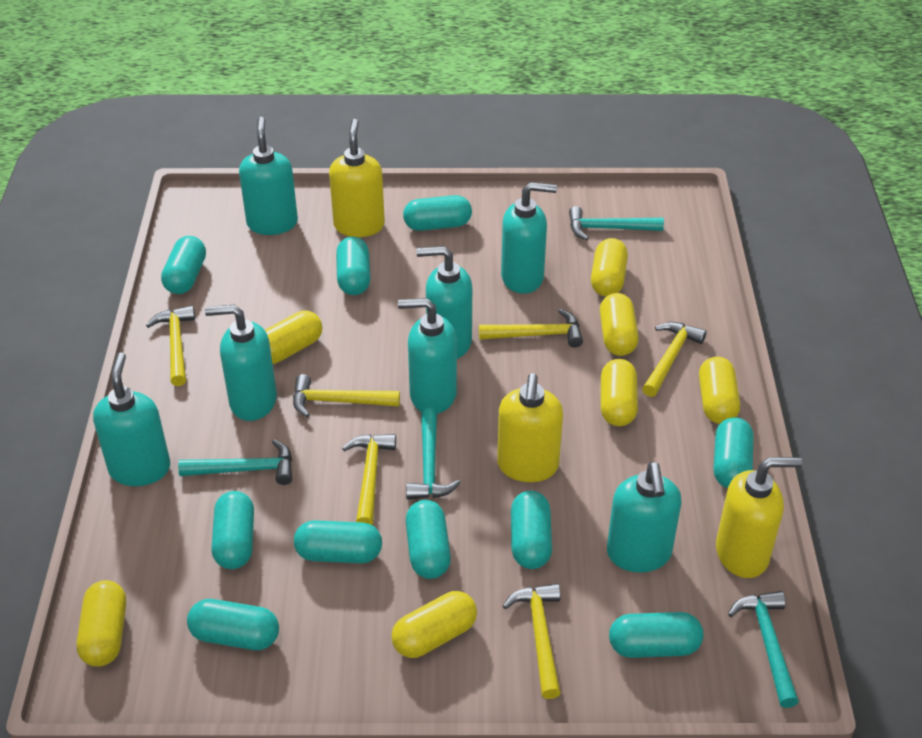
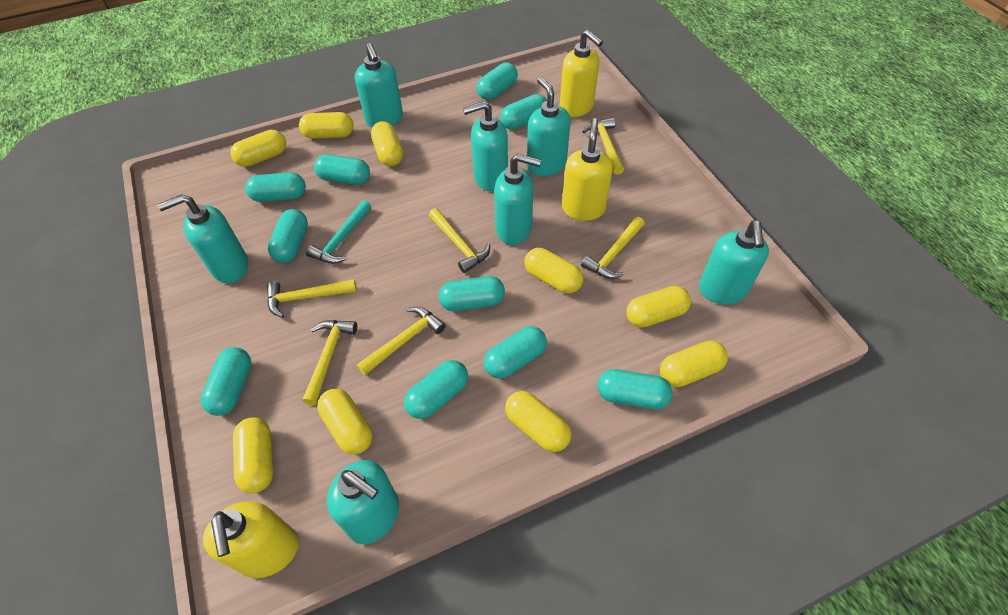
turquoise hammer: 4 -> 1
yellow capsule: 7 -> 9

